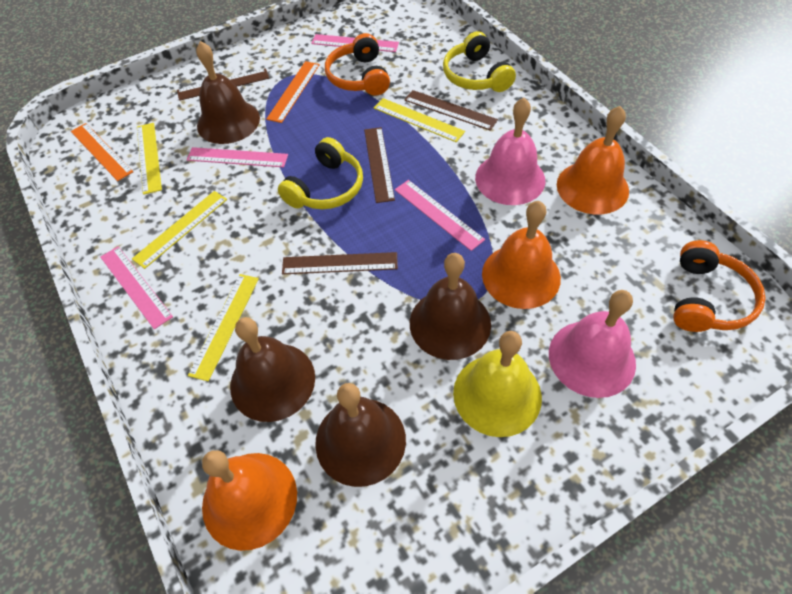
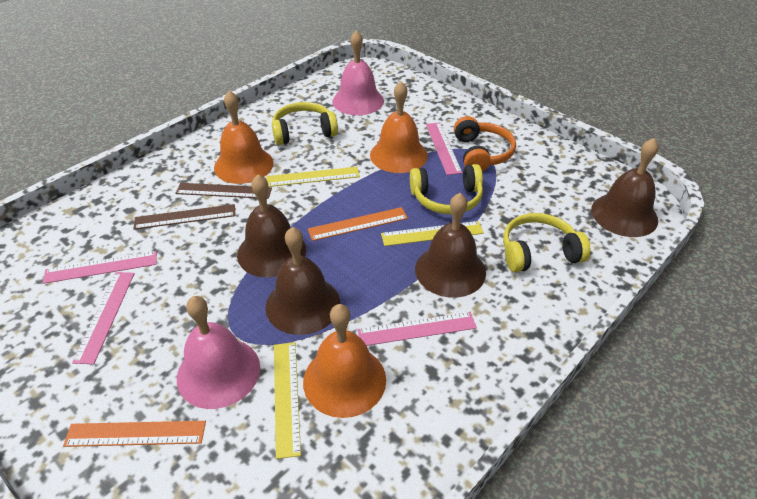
brown ruler: 4 -> 2
orange headphones: 2 -> 1
yellow bell: 1 -> 0
yellow headphones: 2 -> 3
yellow ruler: 4 -> 3

